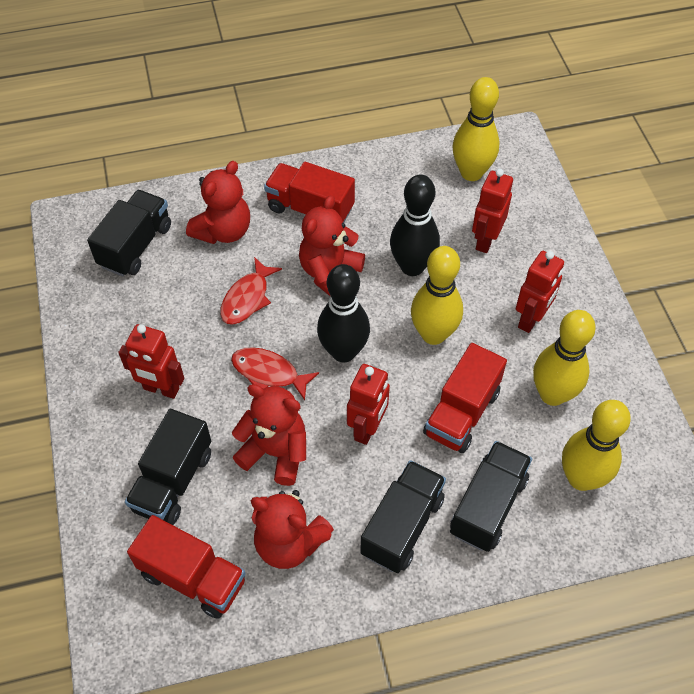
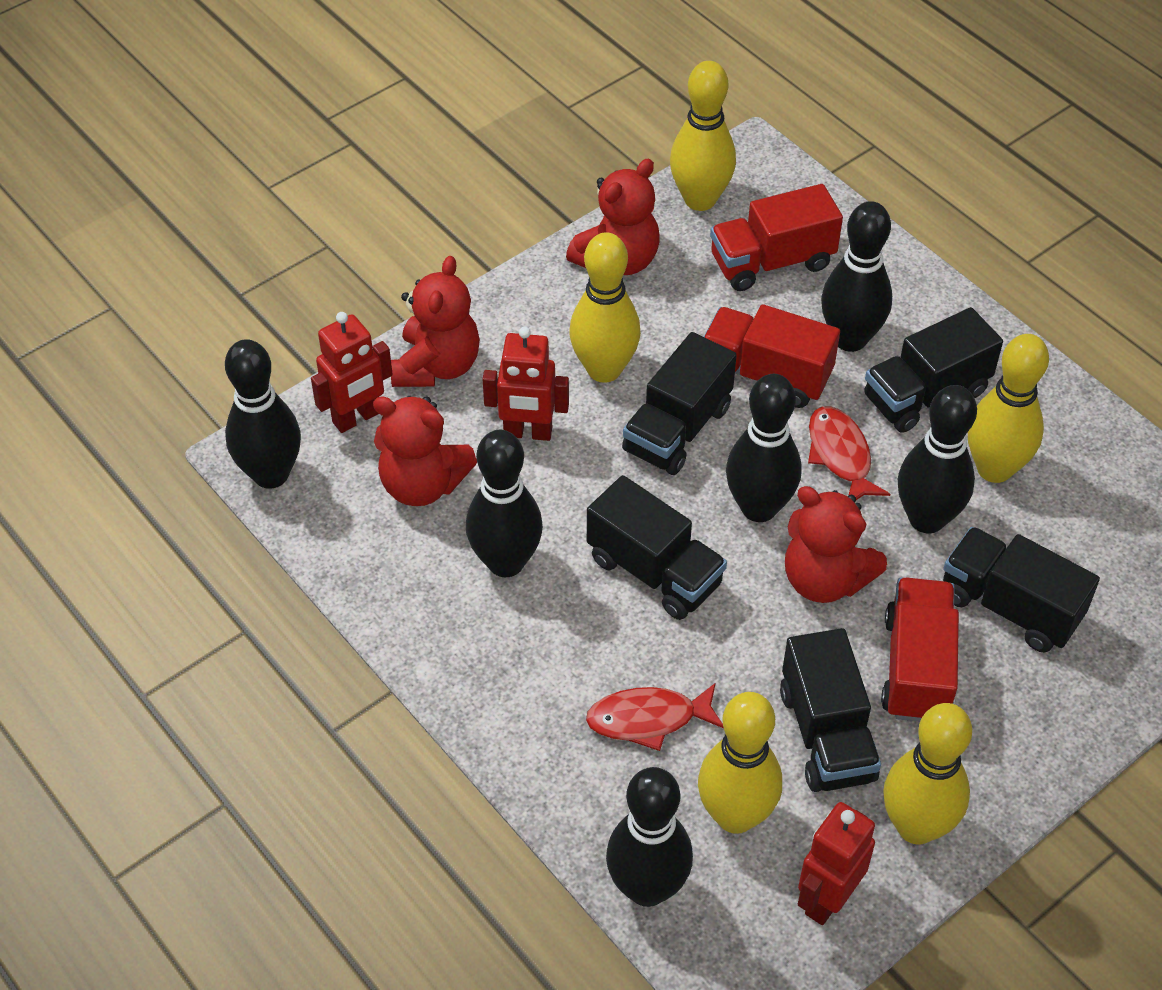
black bowling pin: 2 -> 6
black truck: 4 -> 5
red robot: 4 -> 3
yellow bowling pin: 4 -> 5

